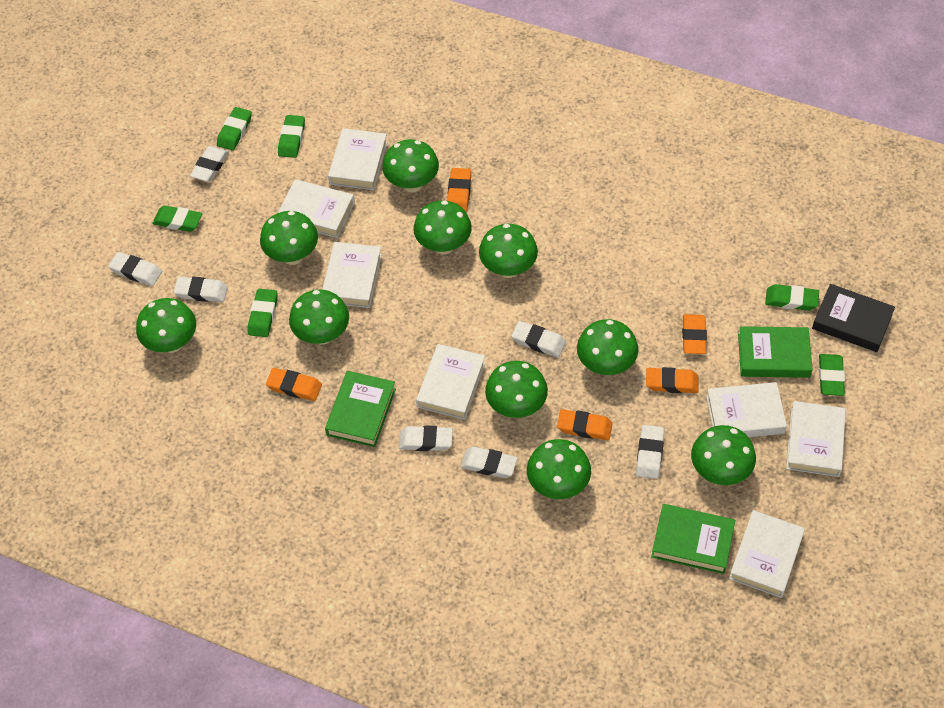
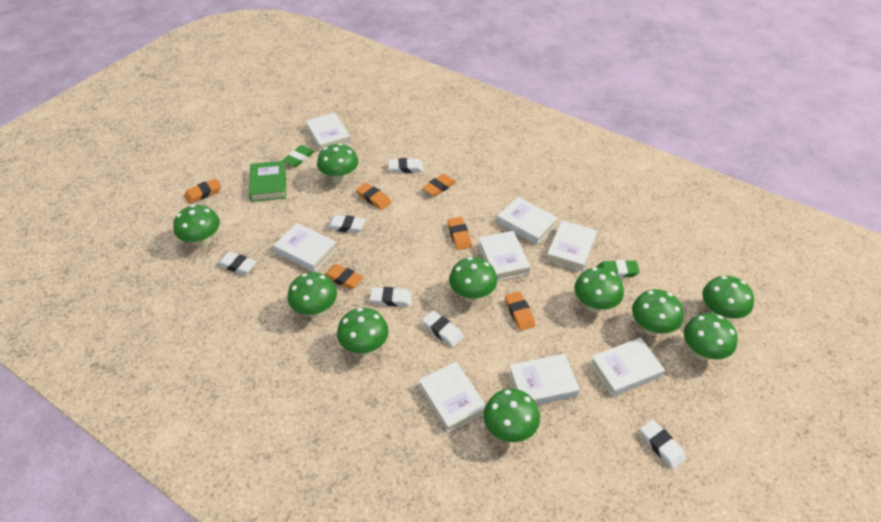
black book: 1 -> 0
green book: 3 -> 1
green eraser: 6 -> 2
orange eraser: 5 -> 6
white book: 7 -> 8
white eraser: 7 -> 6

